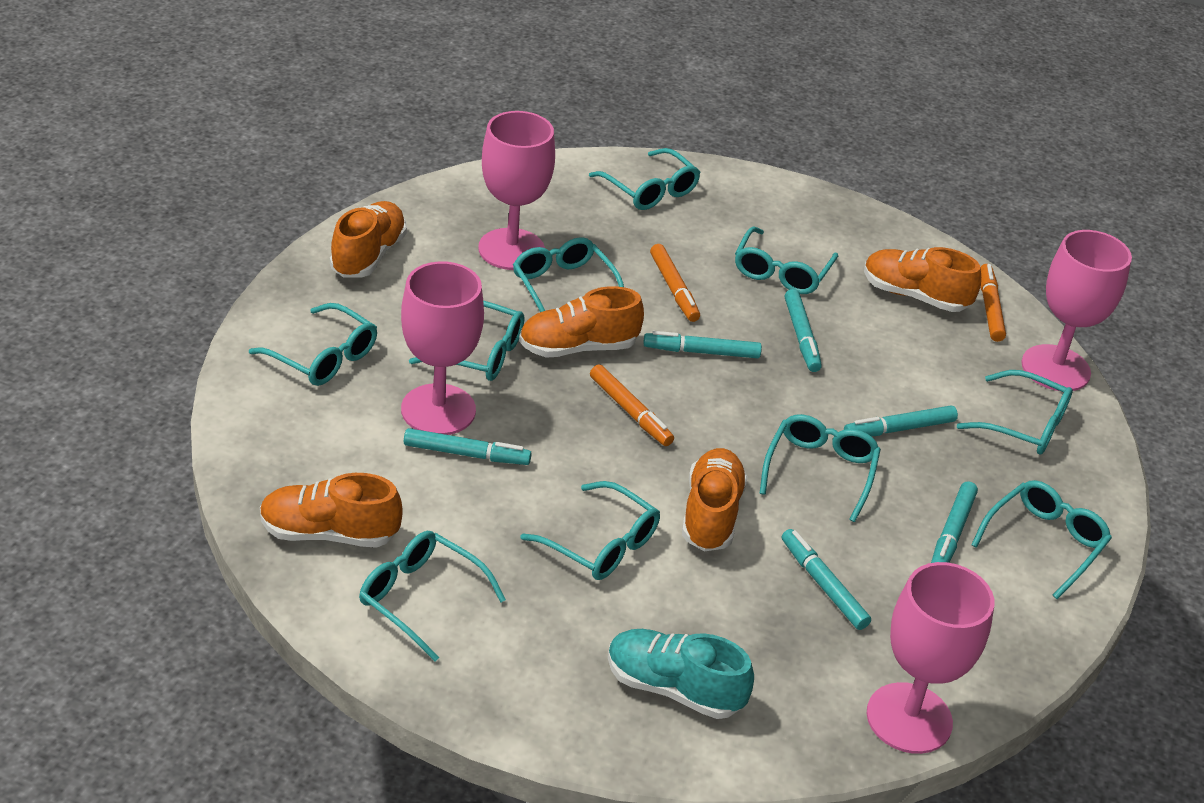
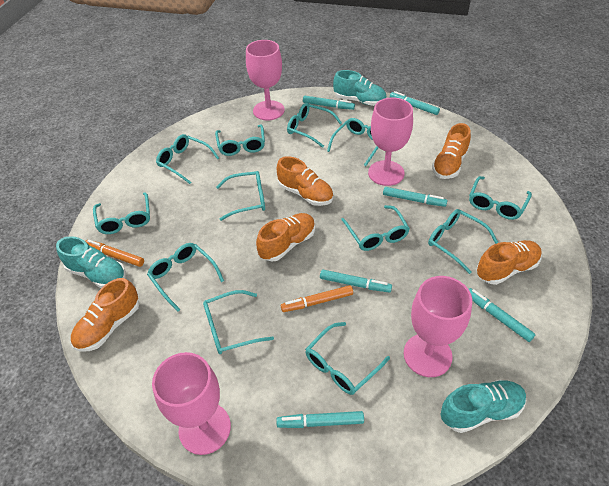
orange marker: 3 -> 2
turquoise glasses: 10 -> 12
turquoise shoe: 1 -> 3

